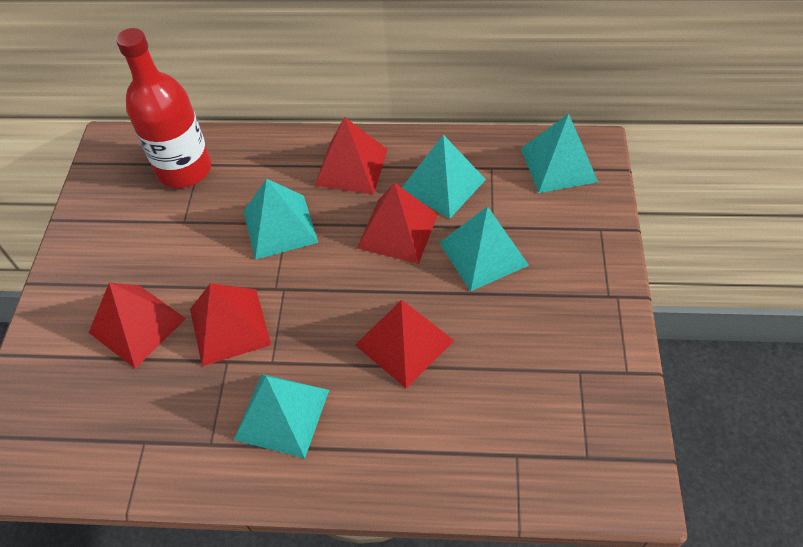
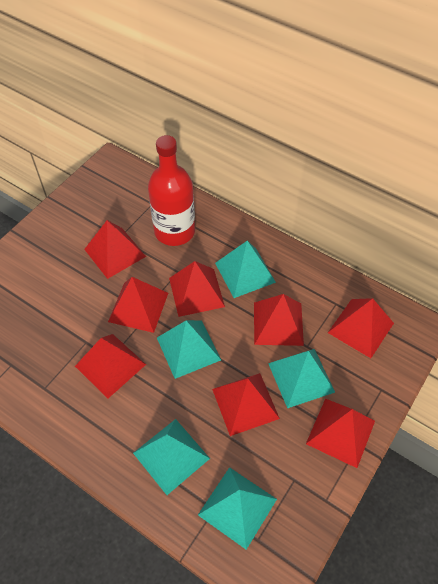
red pyramid: 5 -> 8

